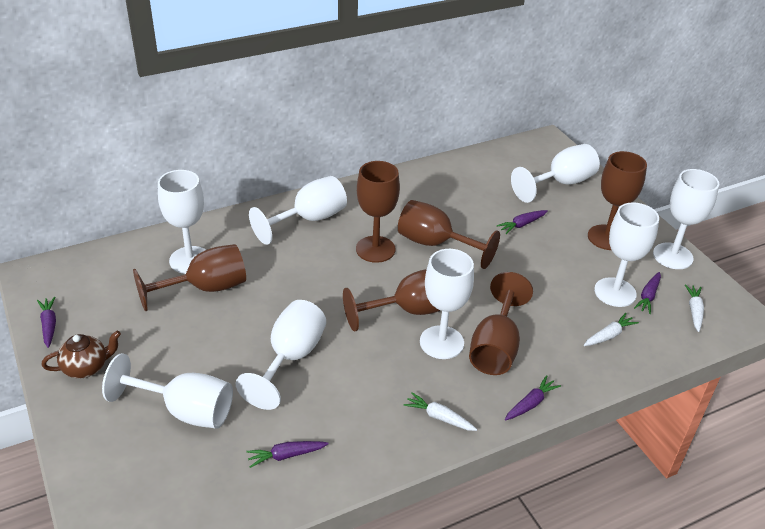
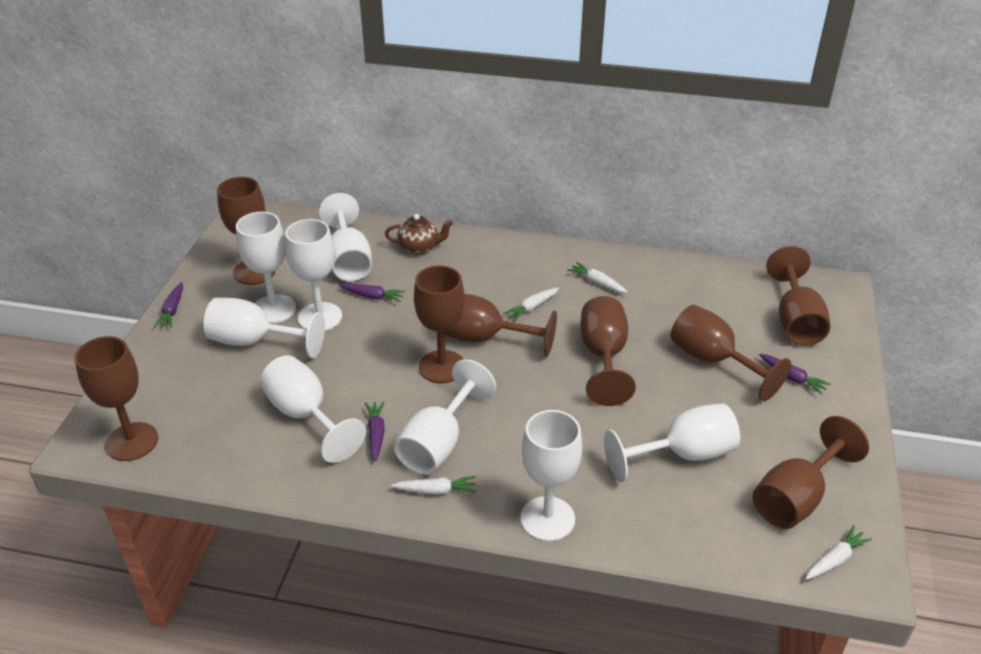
brown goblet: 6 -> 8
purple carrot: 5 -> 4
white carrot: 3 -> 4

